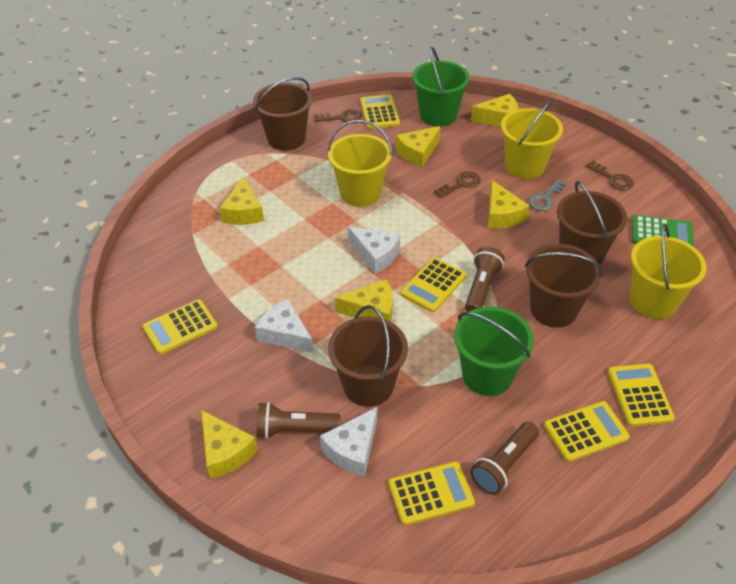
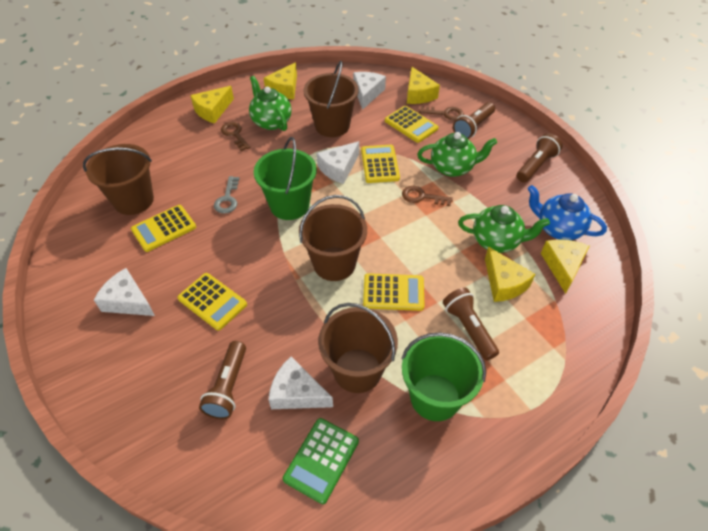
blue teapot: 0 -> 1
brown flashlight: 3 -> 4
green teapot: 0 -> 3
white cheese: 3 -> 4
yellow bucket: 3 -> 0
yellow calculator: 6 -> 5
yellow cheese: 6 -> 5

